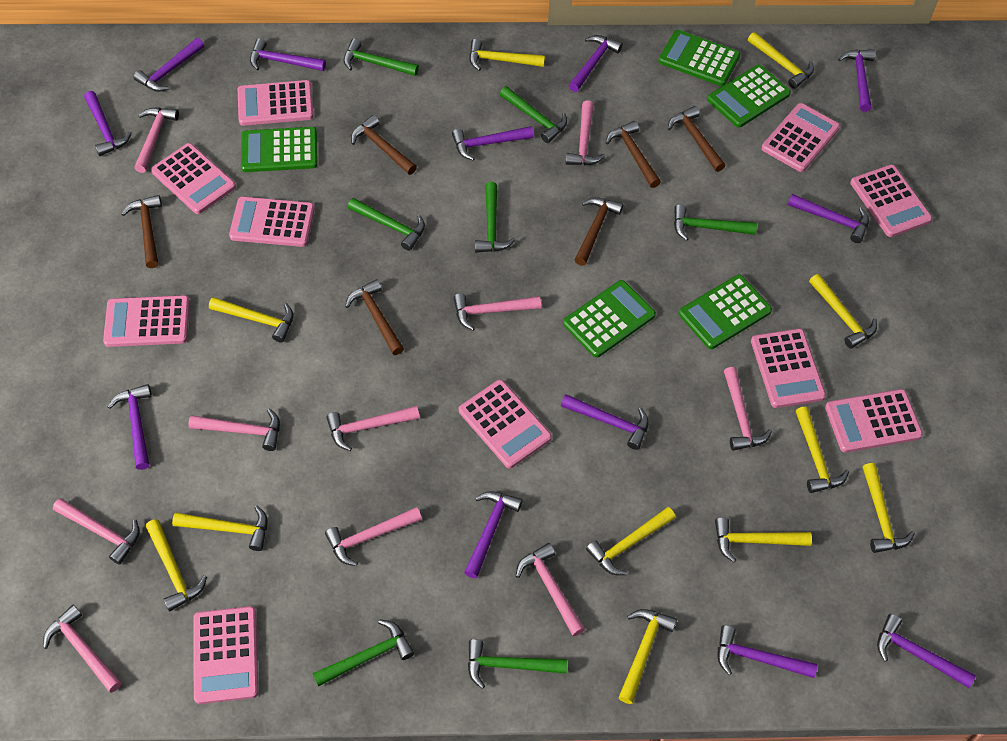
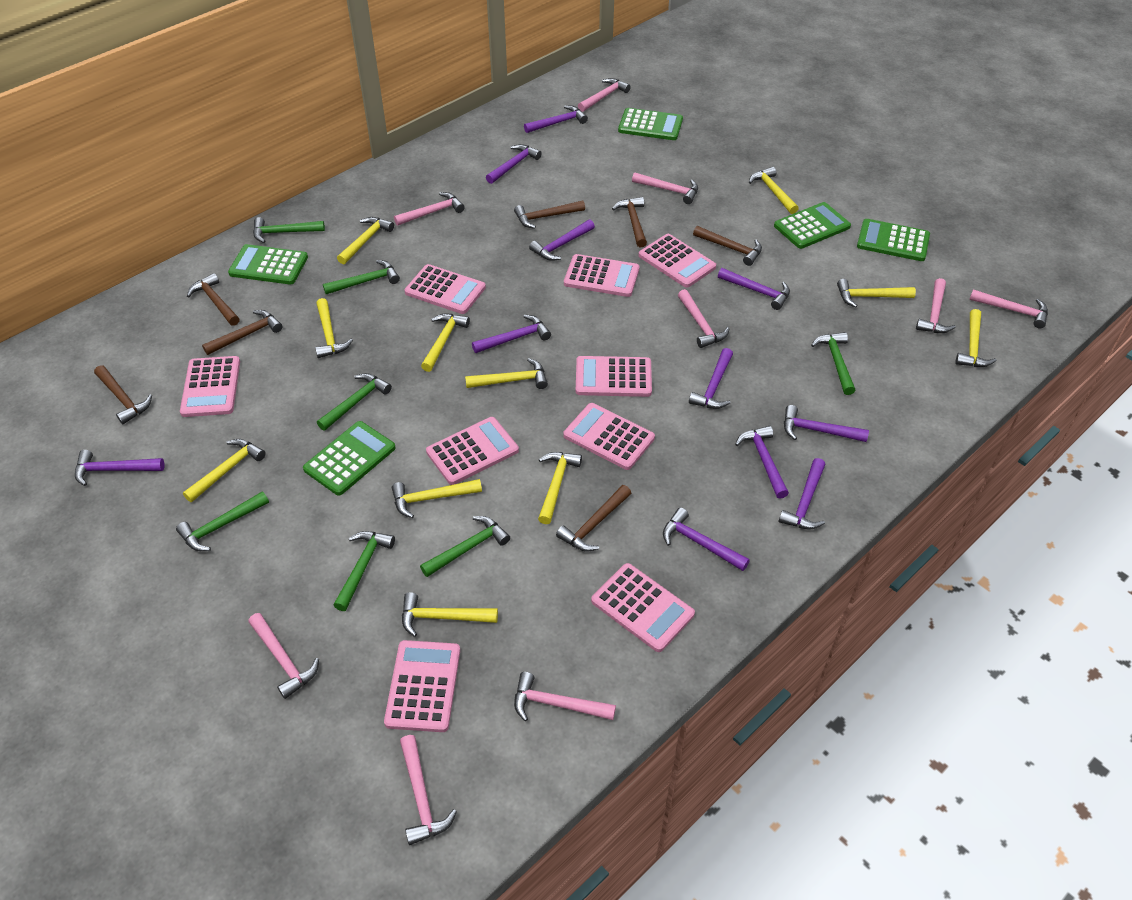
brown hammer: 6 -> 7
pink calculator: 10 -> 9
pink hammer: 10 -> 9
purple hammer: 12 -> 11

